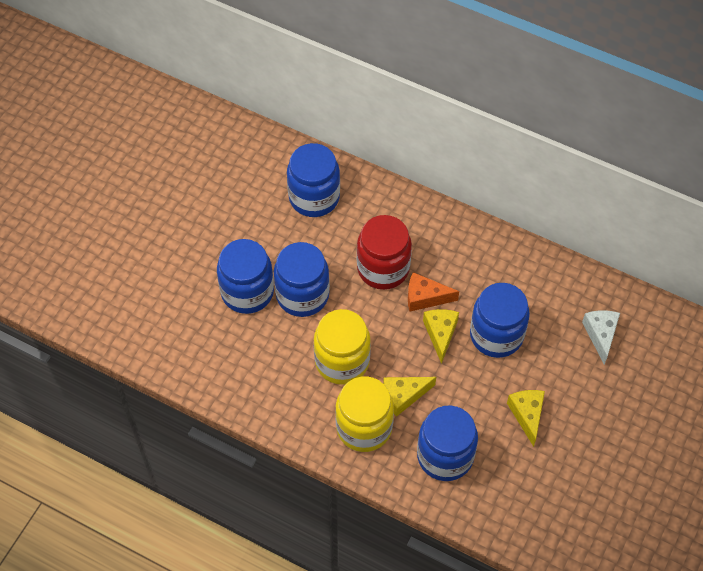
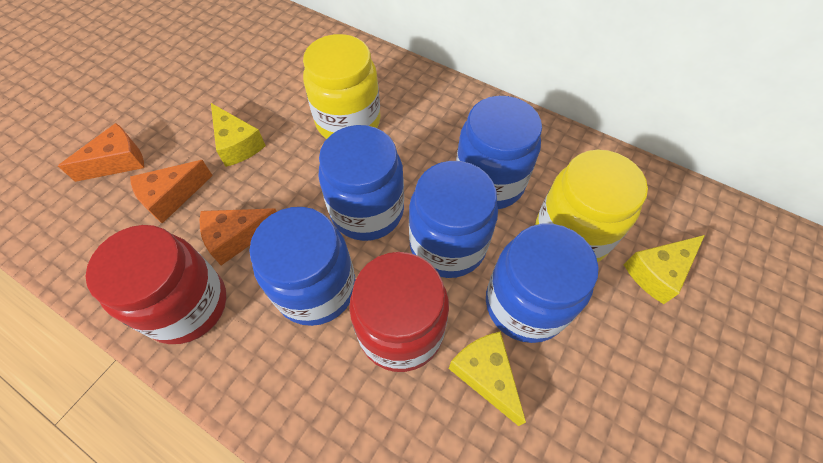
orange cheese: 1 -> 3
red jar: 1 -> 2
white cheese: 1 -> 0

